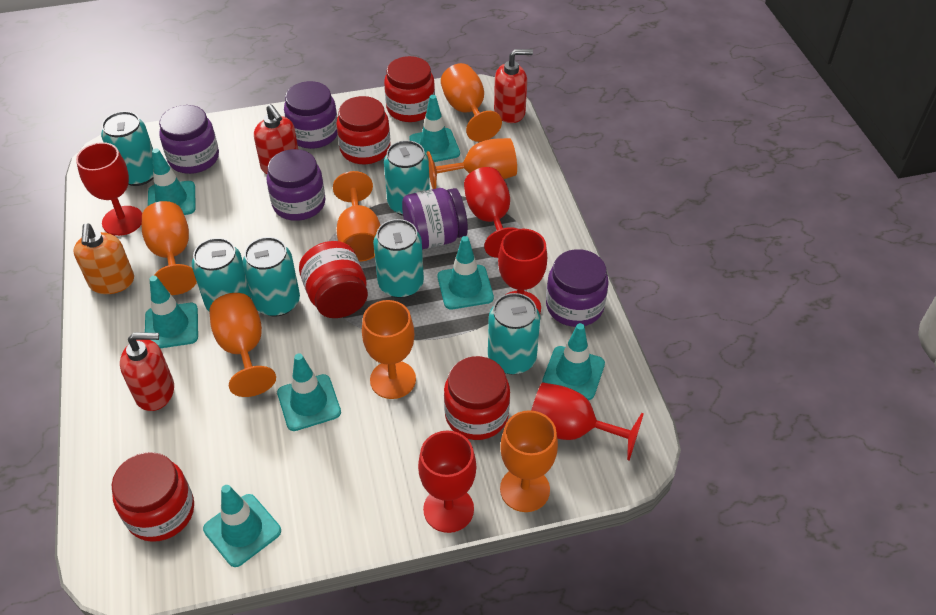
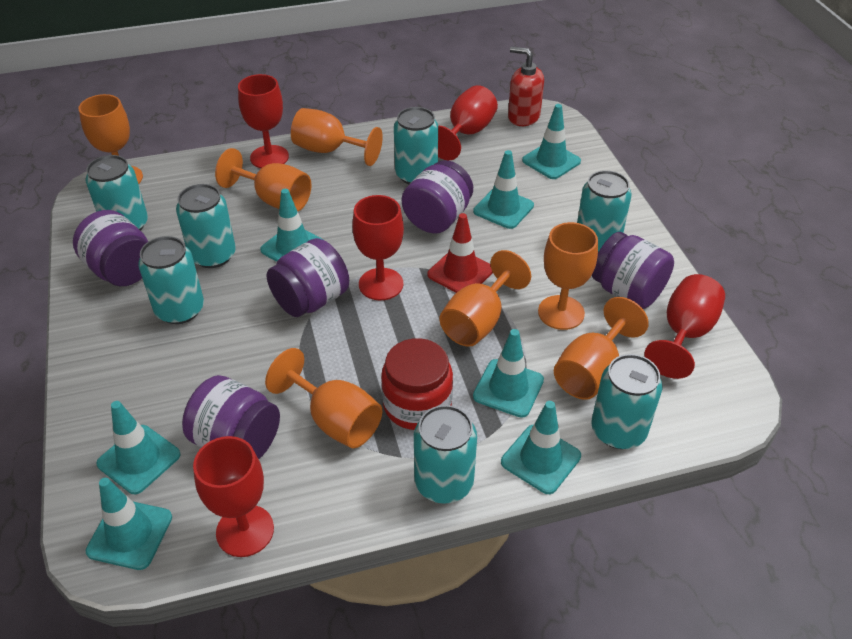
orange soap dispenser: 1 -> 0
red jar: 5 -> 1
red soap dispenser: 3 -> 1
red traffic cone: 0 -> 1
turquoise can: 6 -> 7

